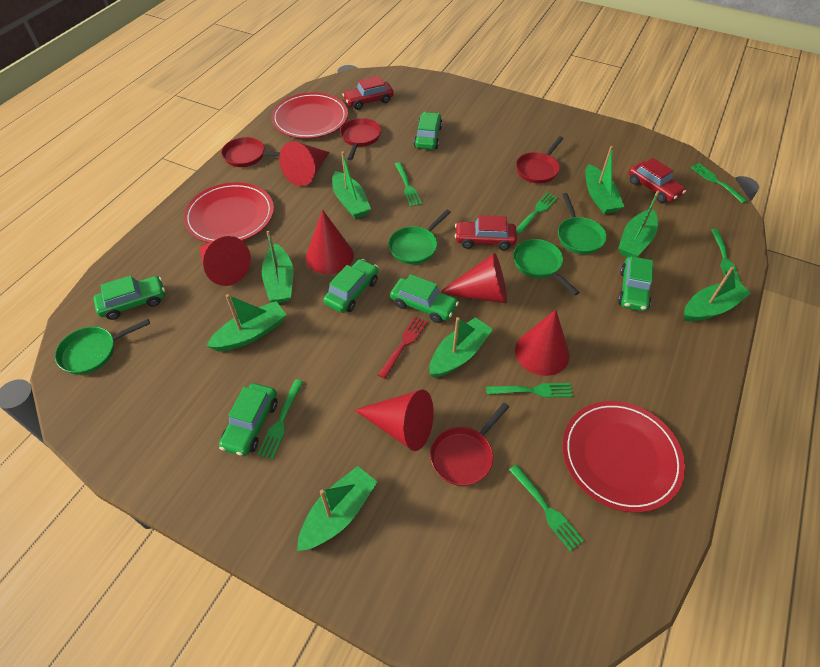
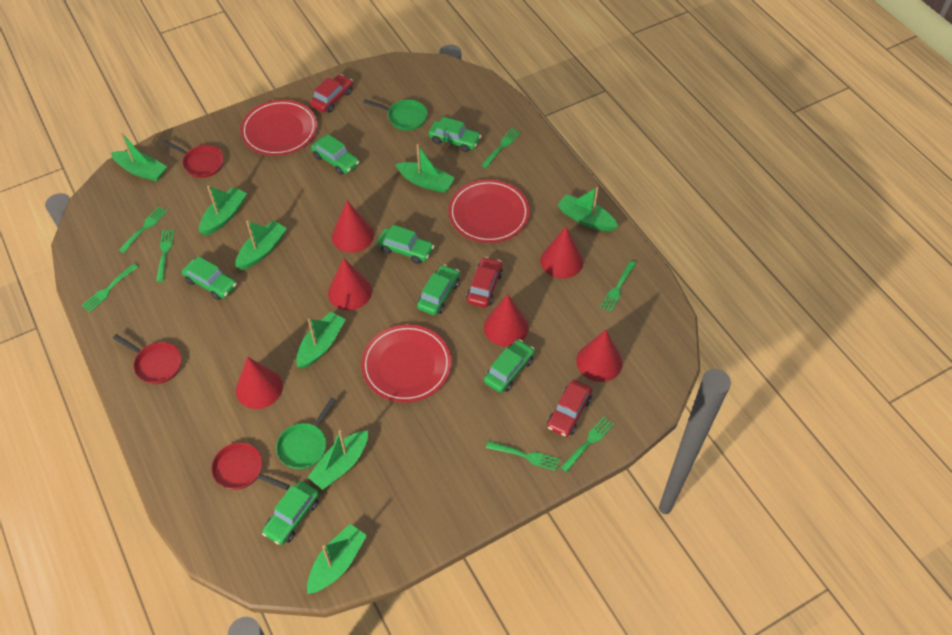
green car: 6 -> 7
green pan: 4 -> 2
red fork: 1 -> 0
red pan: 4 -> 3

